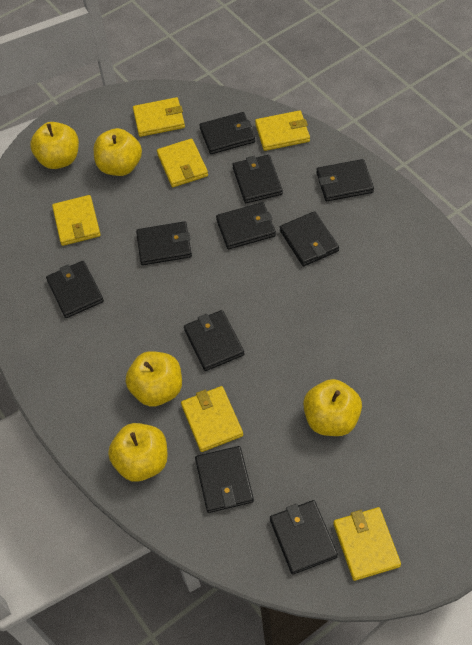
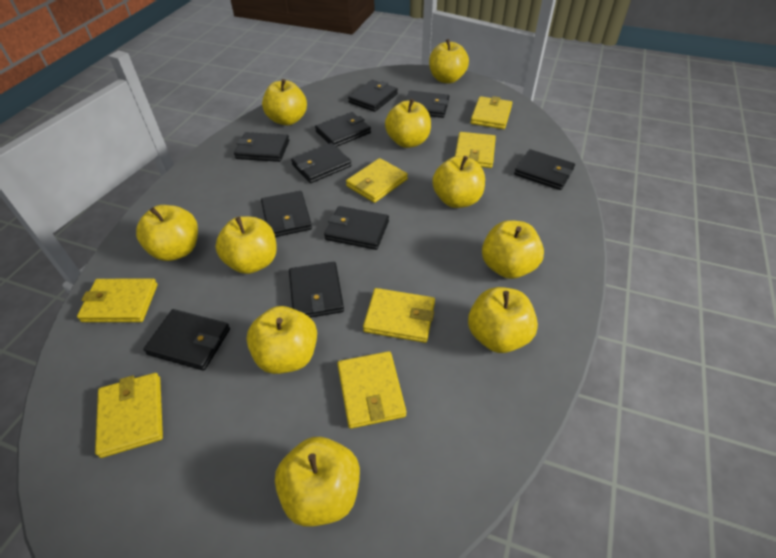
yellow apple: 5 -> 10
yellow wallet: 6 -> 7

